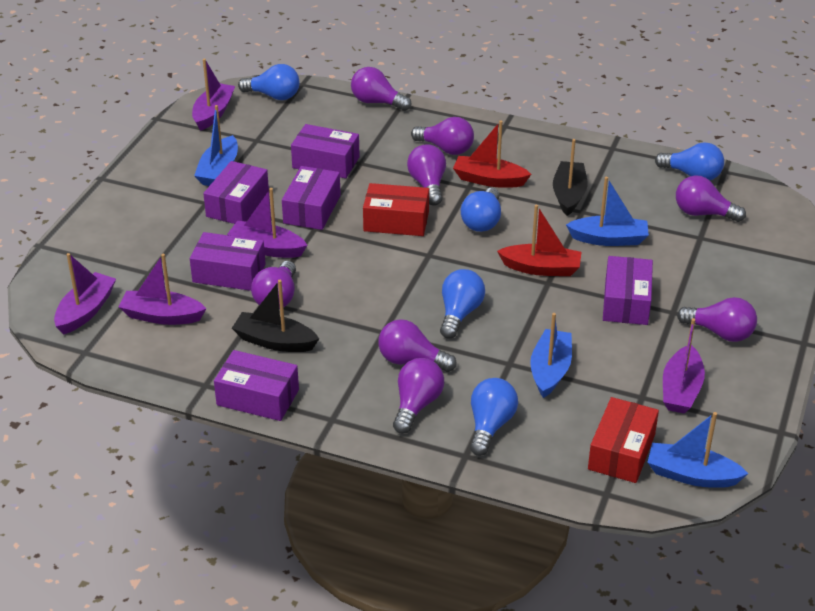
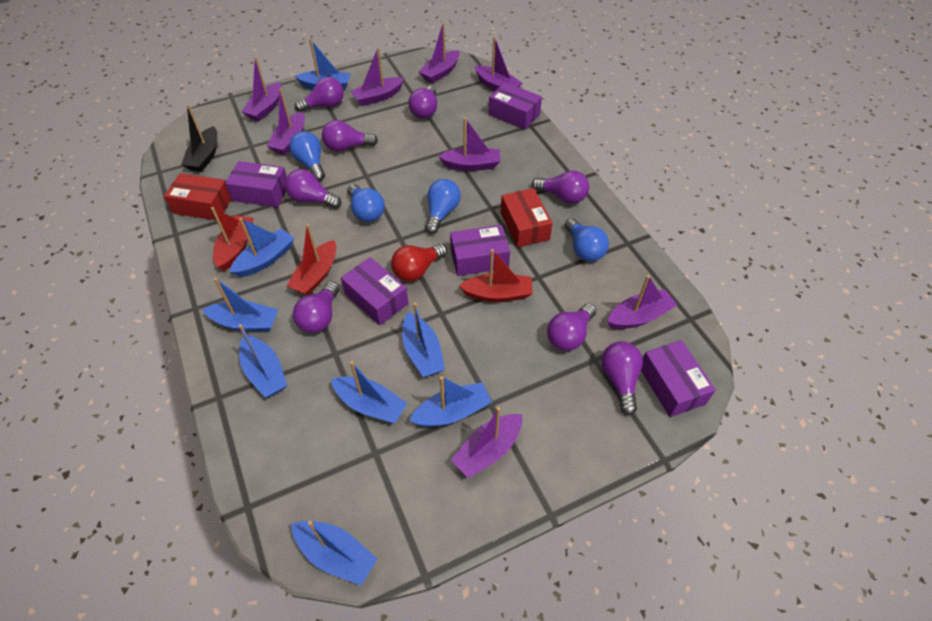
black boat: 2 -> 1
blue boat: 4 -> 8
blue light bulb: 5 -> 4
purple boat: 5 -> 8
purple box: 6 -> 5
red boat: 2 -> 3
red light bulb: 0 -> 1

